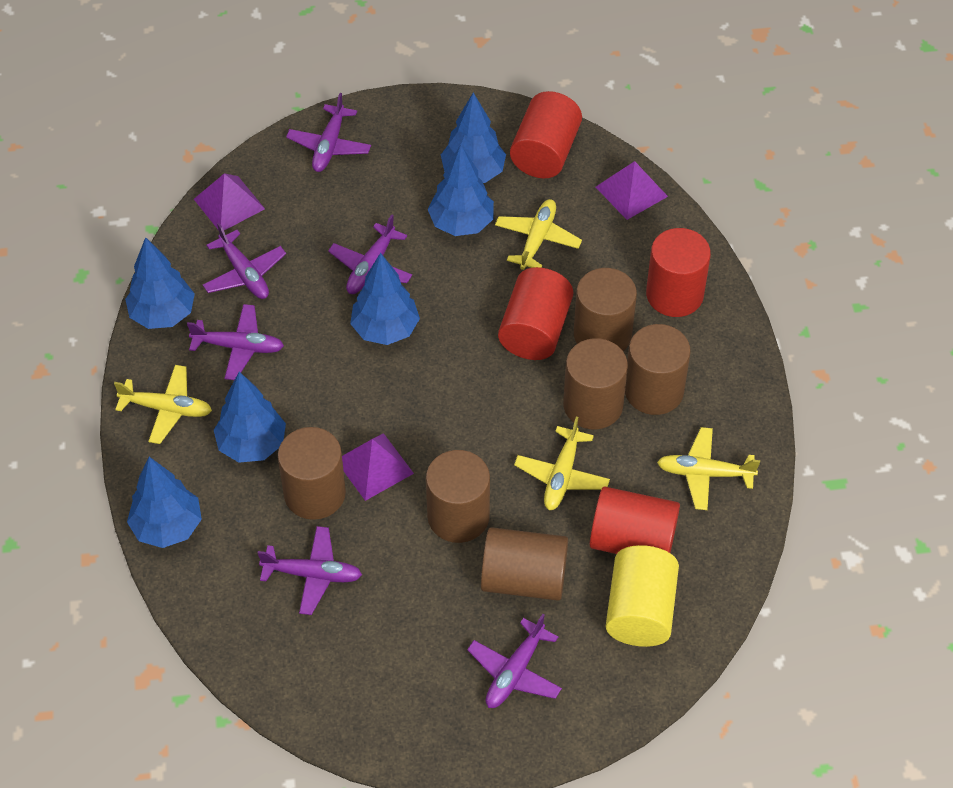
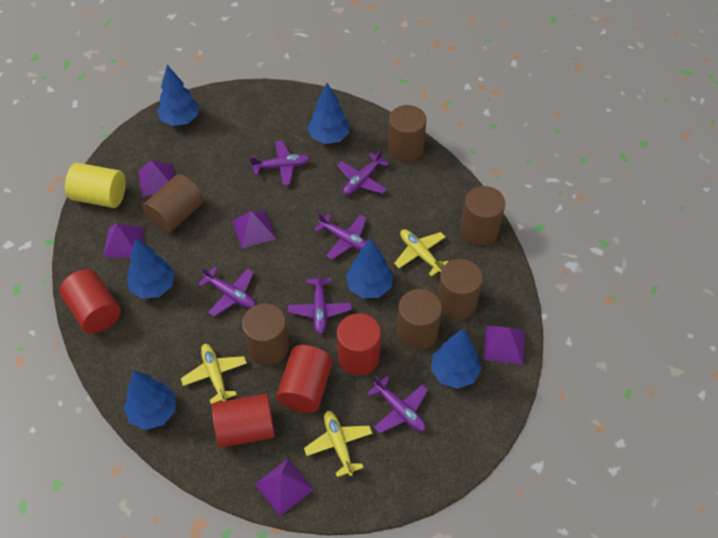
purple pyramid: 3 -> 5
yellow plane: 4 -> 3

